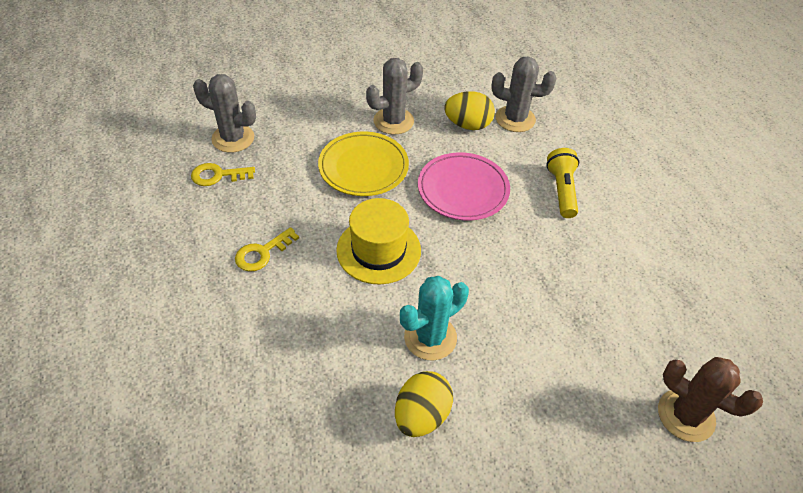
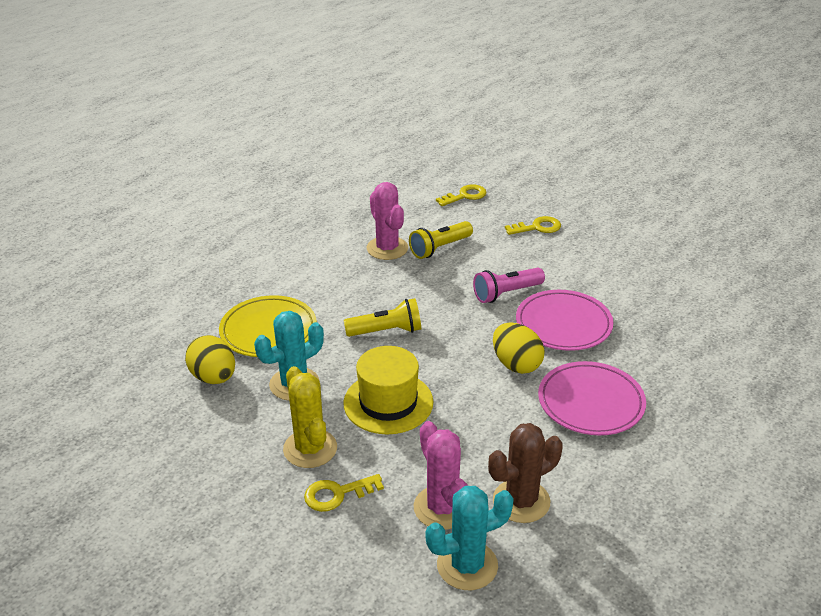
grey cactus: 3 -> 0
pink cactus: 0 -> 2
pink flashlight: 0 -> 1
pink plate: 1 -> 2
turquoise cactus: 1 -> 2
yellow cactus: 0 -> 1
yellow flashlight: 1 -> 2
yellow key: 2 -> 3

